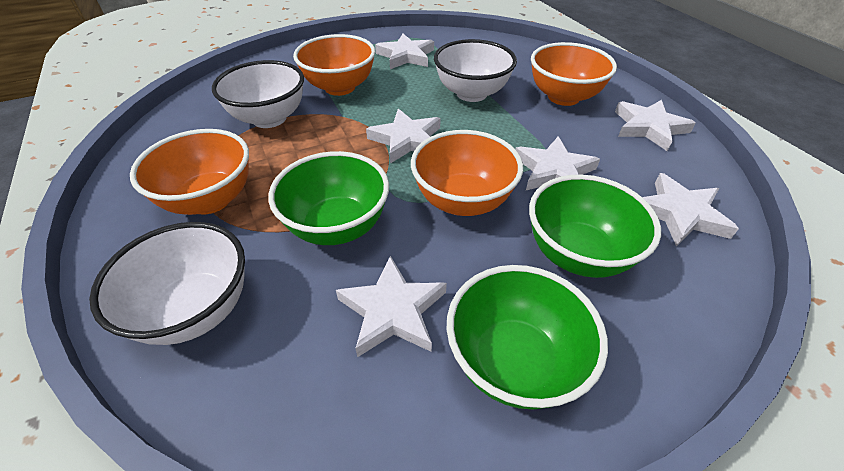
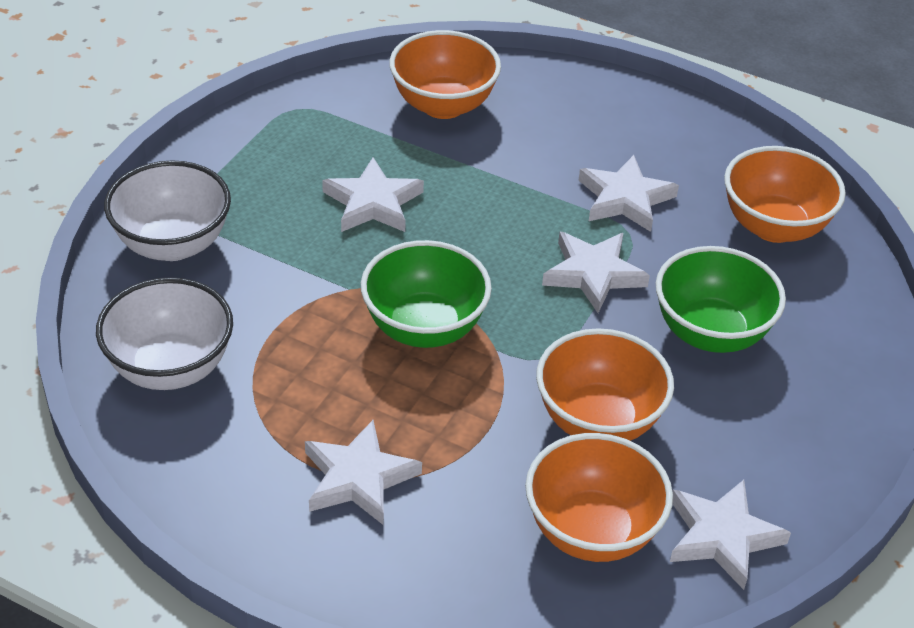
green bowl: 3 -> 2
white bowl: 3 -> 2
white star: 6 -> 5

